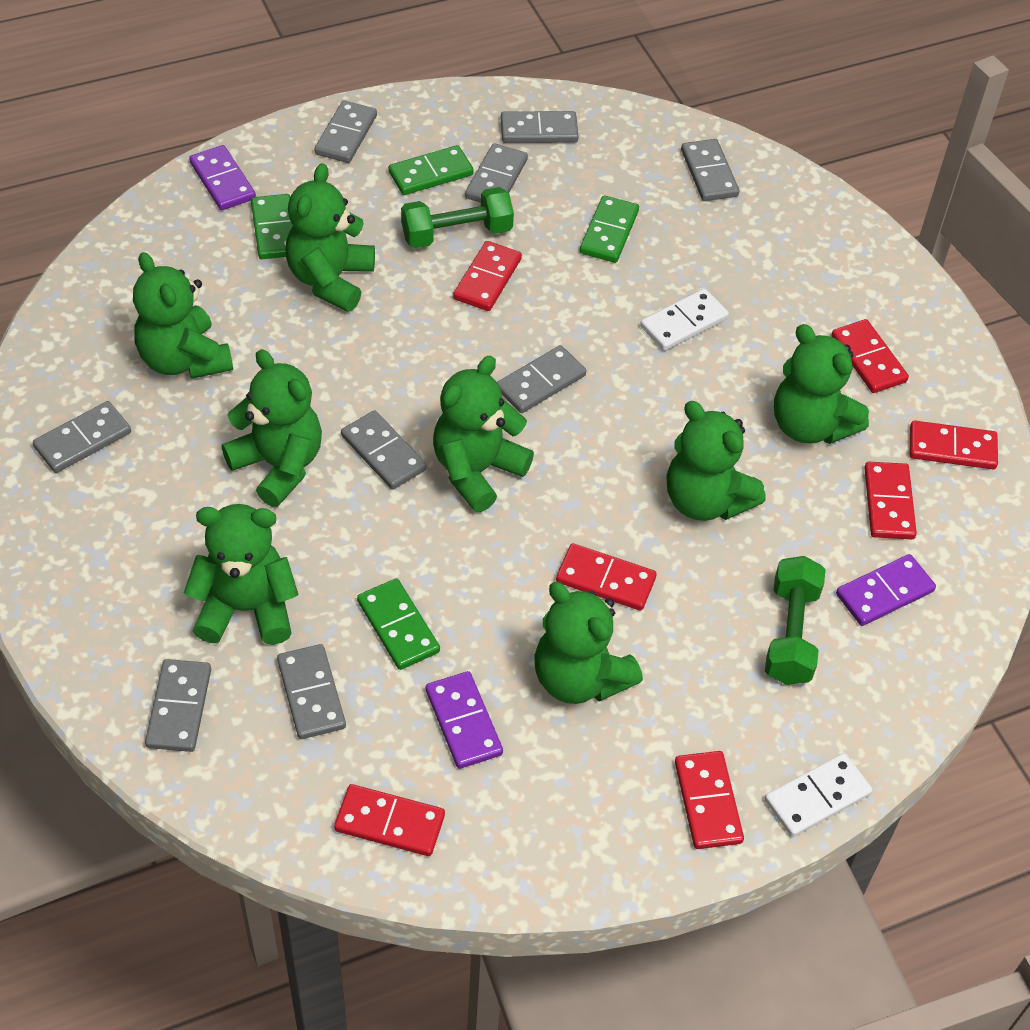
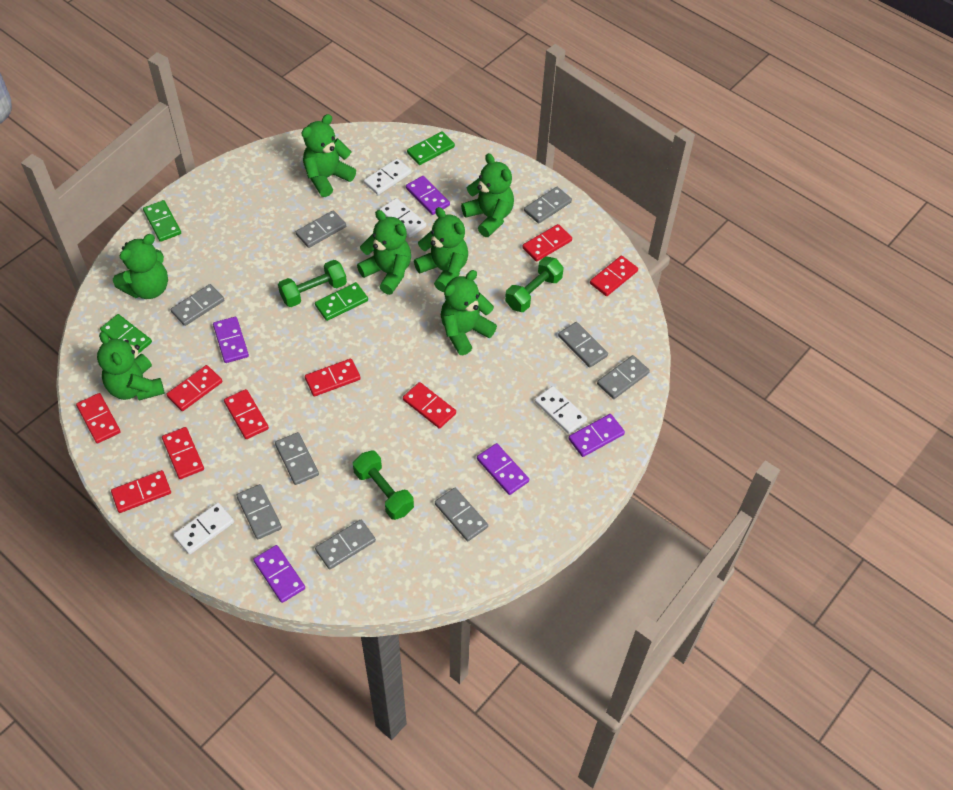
green dumbbell: 2 -> 3
green teddy bear: 8 -> 7
purple domino: 3 -> 5
red domino: 7 -> 9
white domino: 2 -> 4

